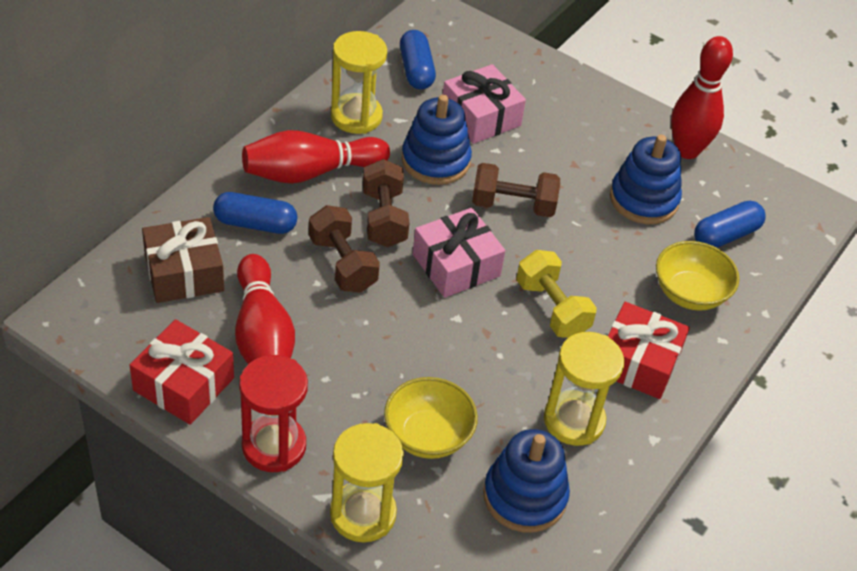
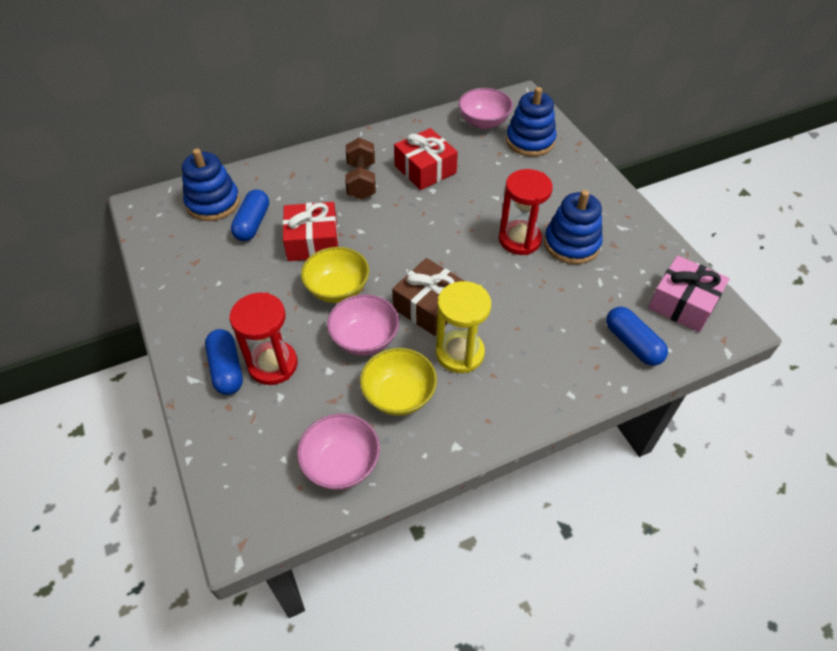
brown dumbbell: 3 -> 1
pink bowl: 0 -> 3
pink gift: 2 -> 1
red bowling pin: 3 -> 0
red hourglass: 1 -> 2
yellow dumbbell: 1 -> 0
yellow hourglass: 3 -> 1

